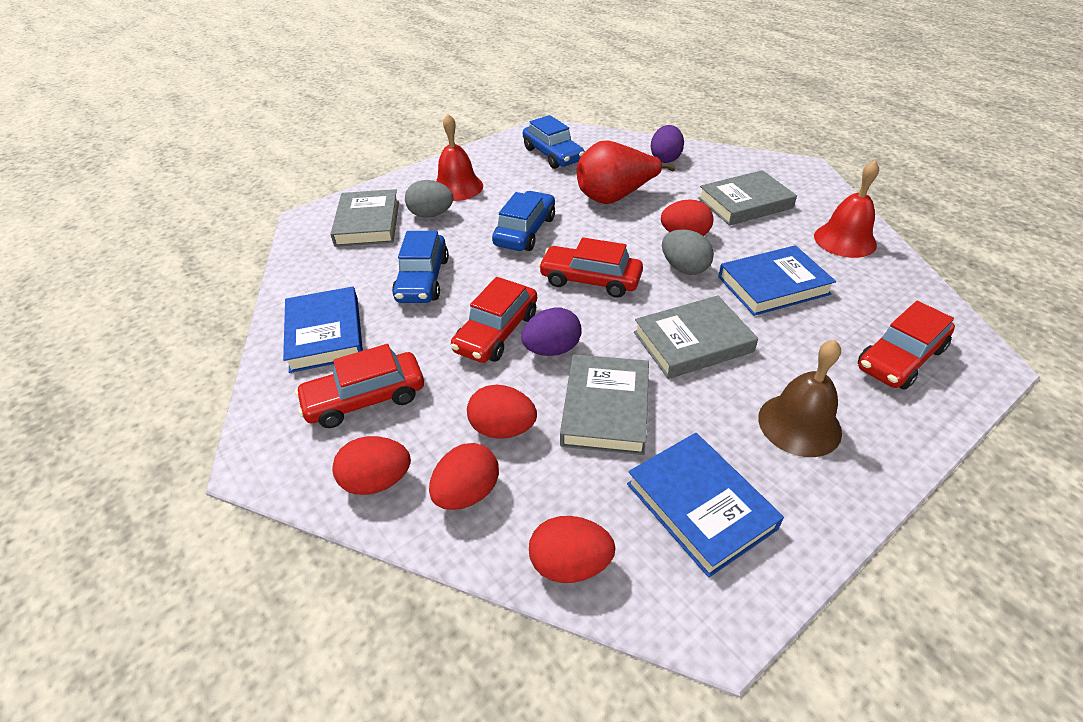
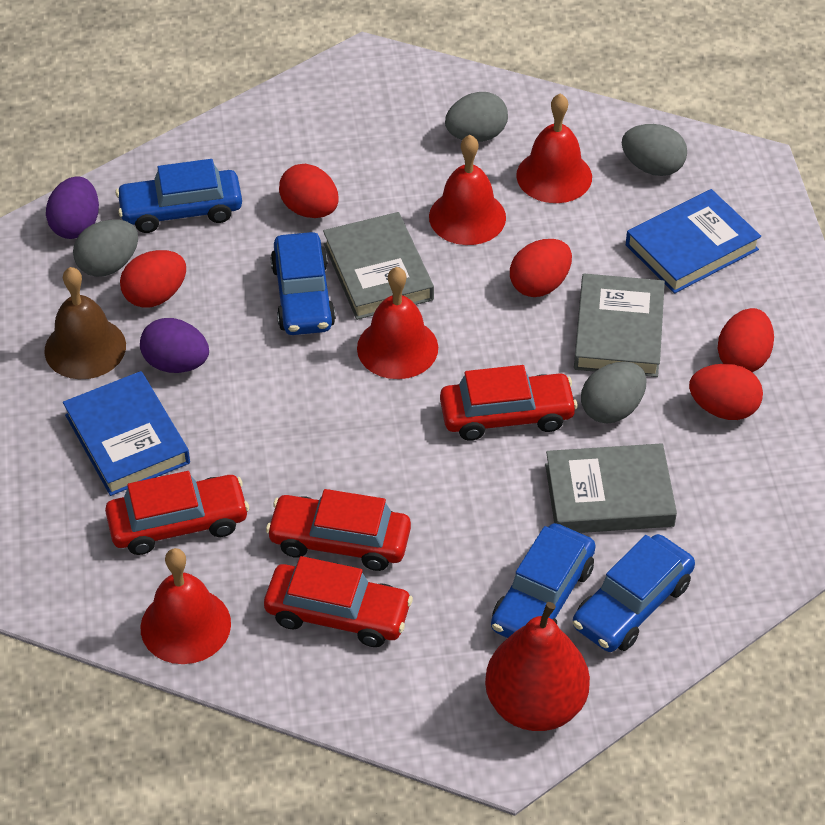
blue book: 3 -> 2
blue car: 3 -> 4
grey book: 4 -> 3
grey egg: 2 -> 4
red bell: 2 -> 4

